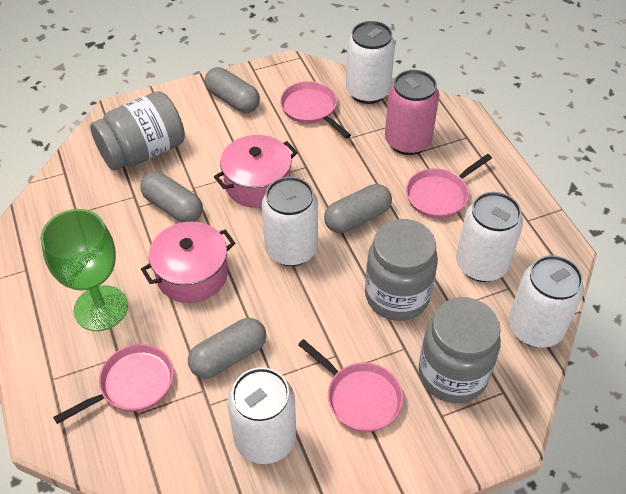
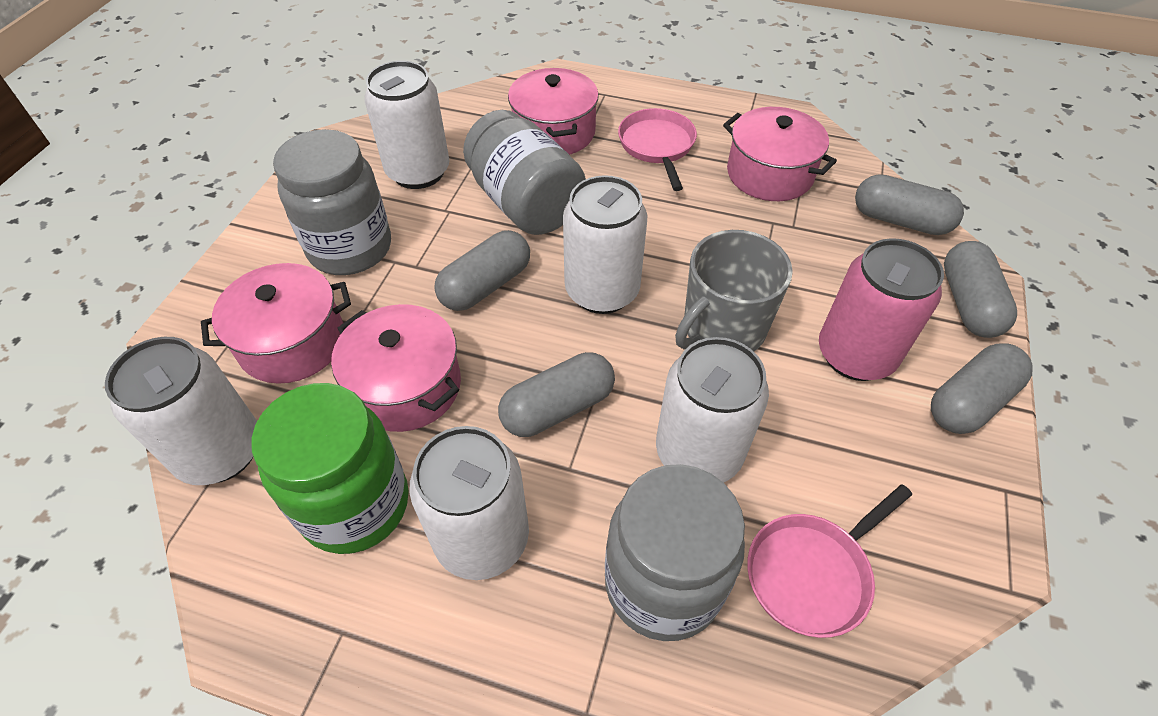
green goblet: 1 -> 0
green jar: 0 -> 1
grey capsule: 4 -> 5
grey mug: 0 -> 1
pink pan: 4 -> 2
pink pot: 2 -> 4

